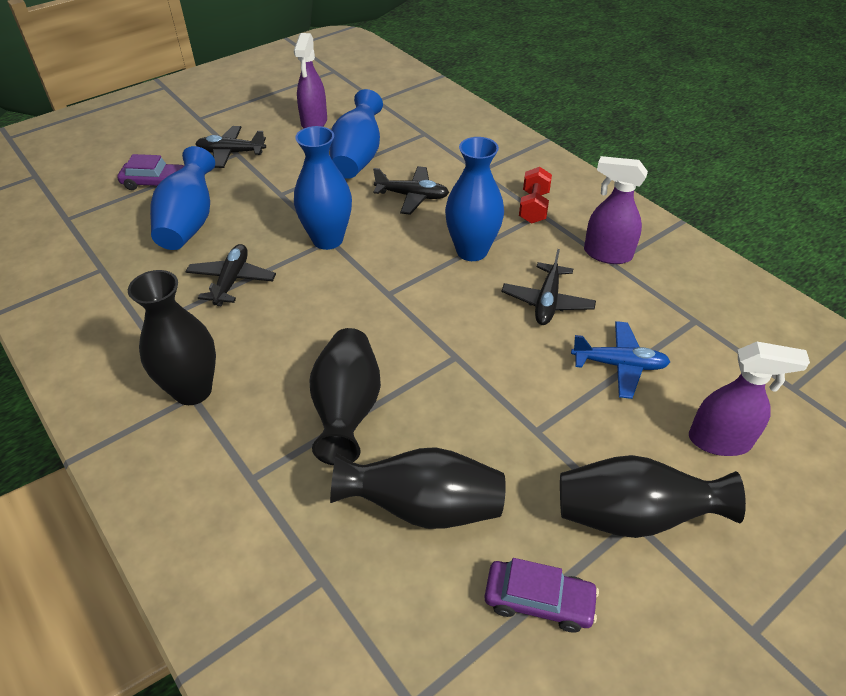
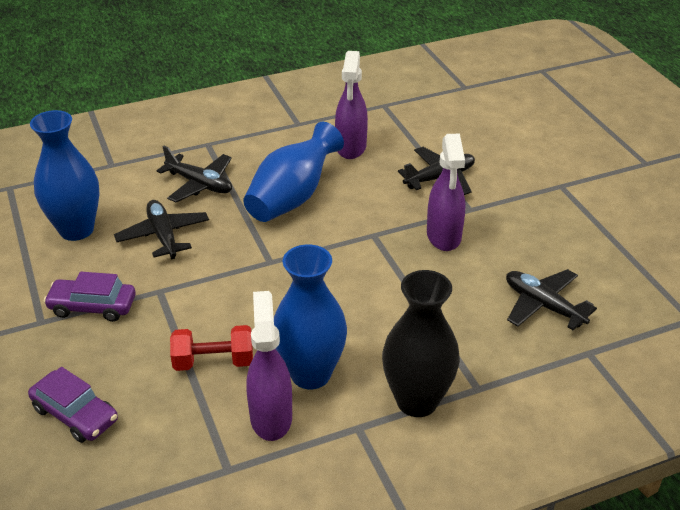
black vase: 4 -> 1
blue plane: 1 -> 0
blue vase: 4 -> 3

